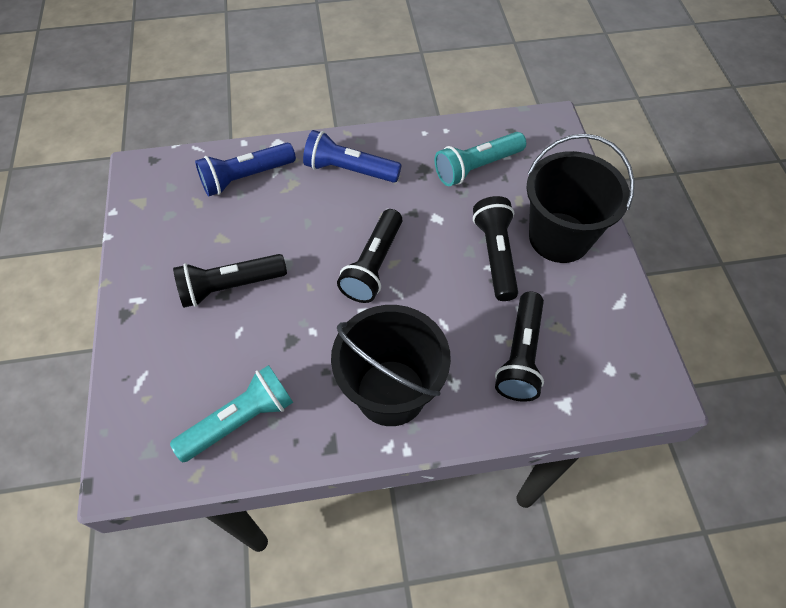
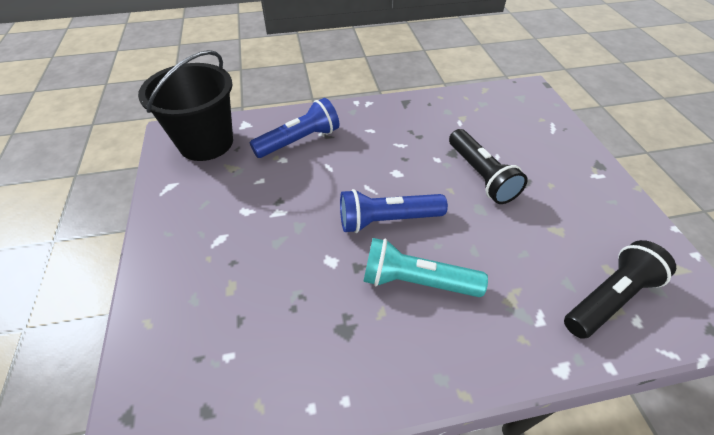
black bucket: 2 -> 1
black flashlight: 4 -> 2
turquoise flashlight: 2 -> 1

